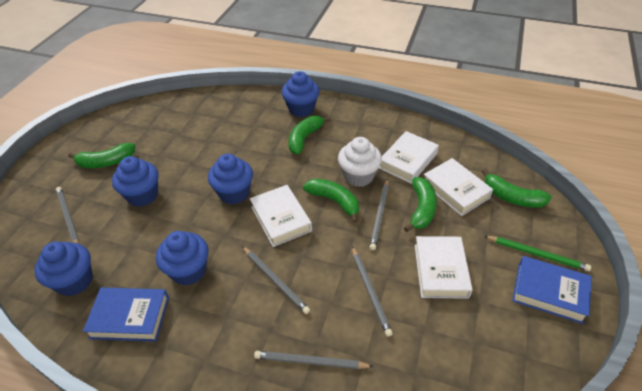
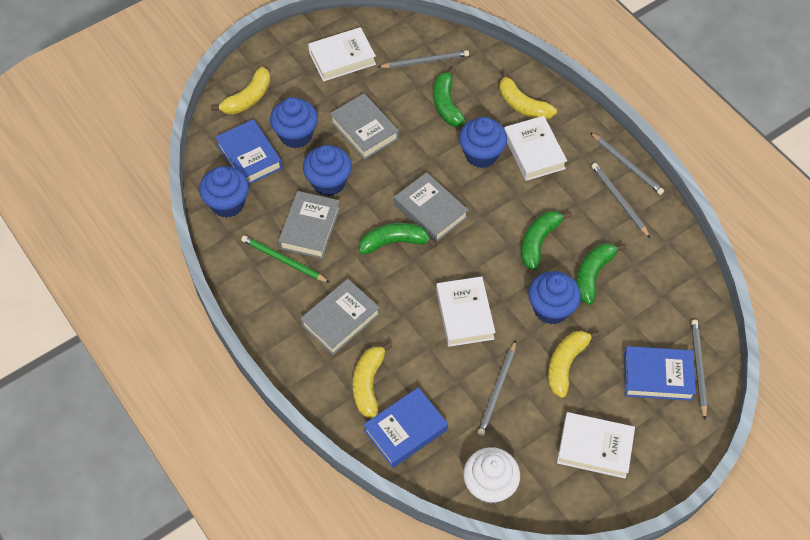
blue book: 2 -> 3
green banana: 5 -> 4
grey book: 0 -> 4
yellow banana: 0 -> 4

